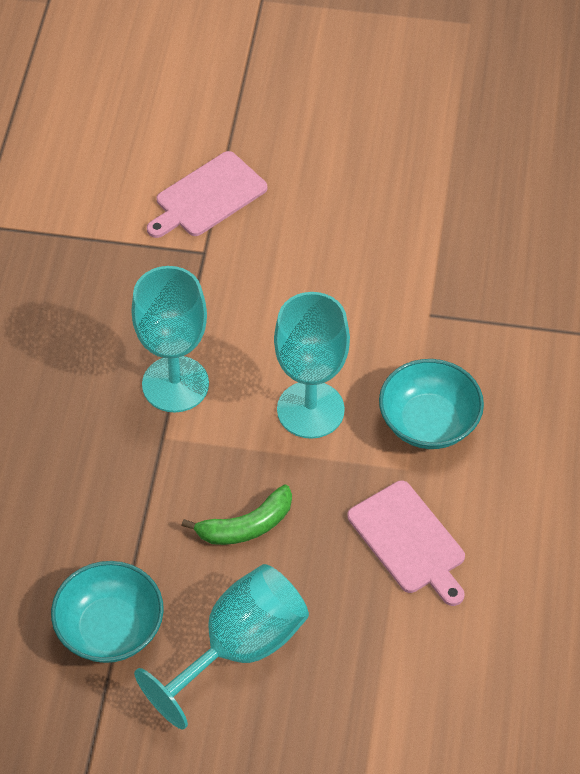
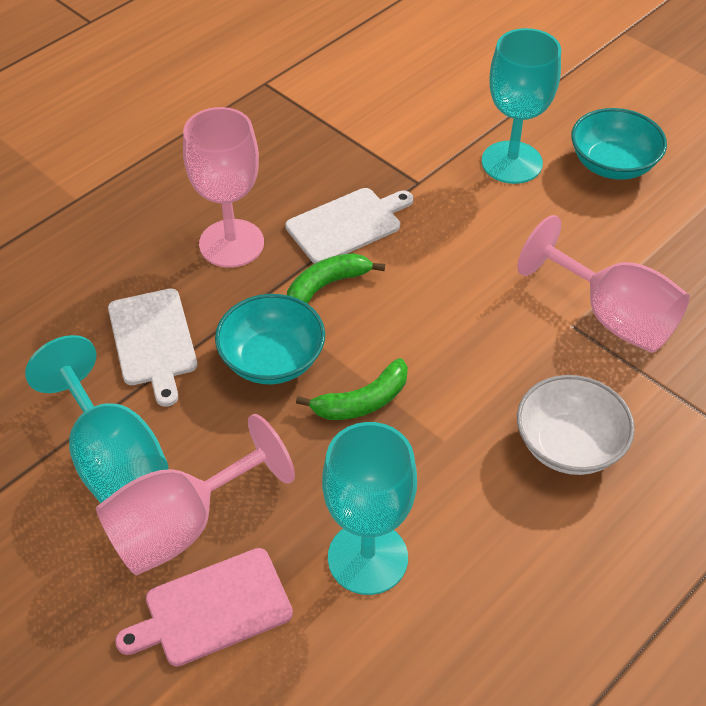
green banana: 1 -> 2
pink cutting board: 2 -> 1
pink goblet: 0 -> 3
white bowl: 0 -> 1
white cutting board: 0 -> 2

